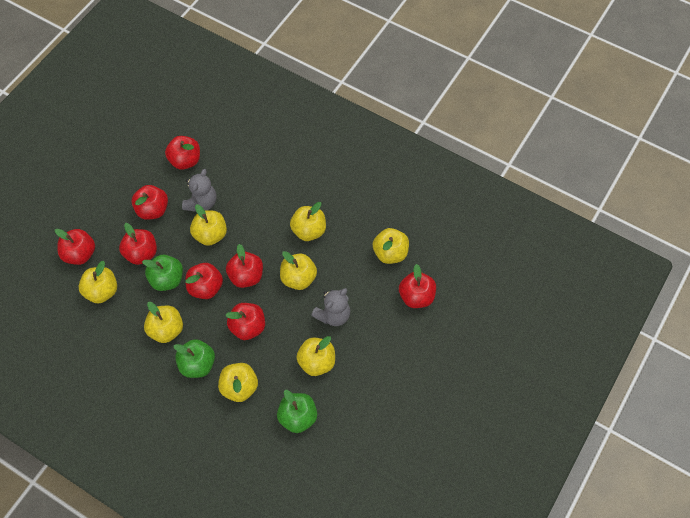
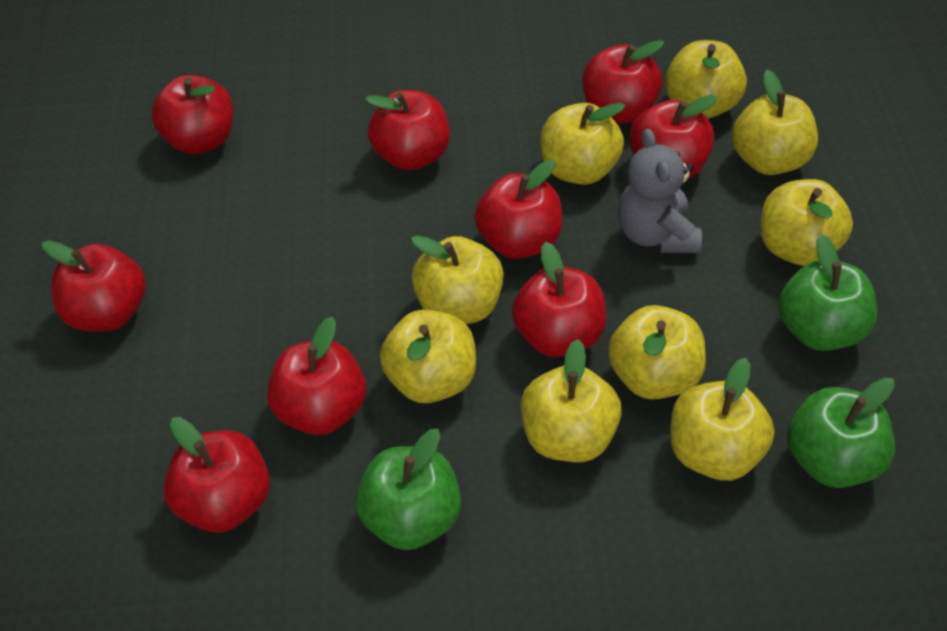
grey teddy bear: 2 -> 1
red apple: 8 -> 9
yellow apple: 8 -> 9

